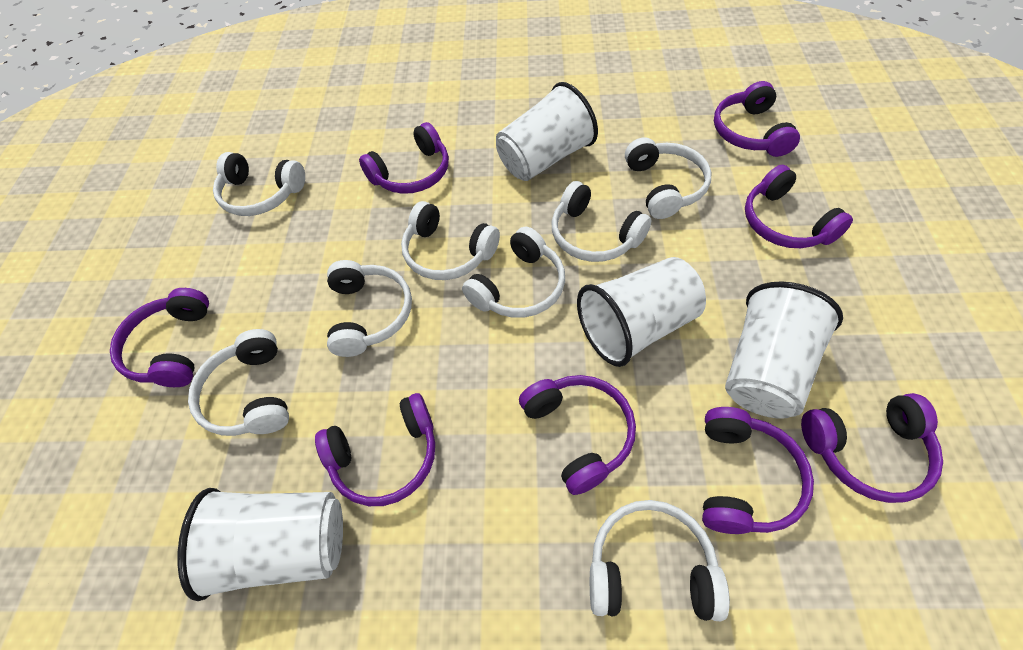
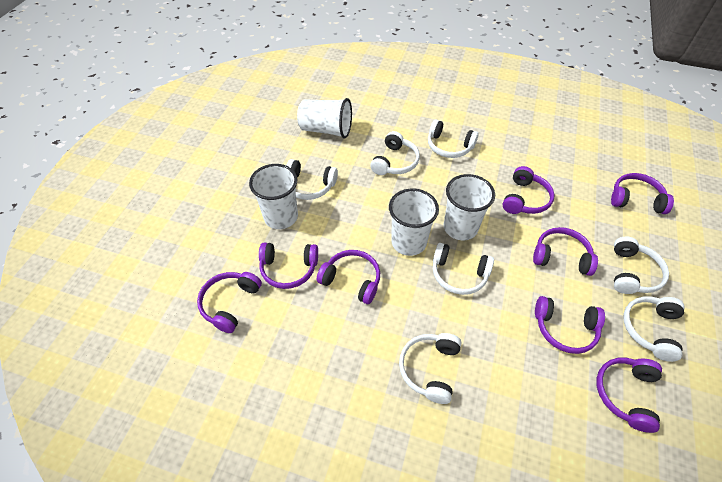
white headphones: 8 -> 7

